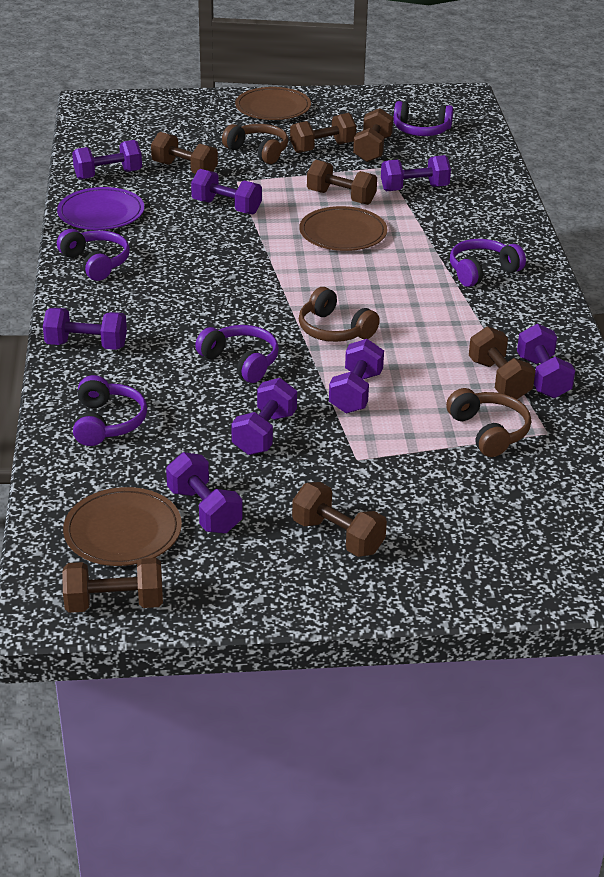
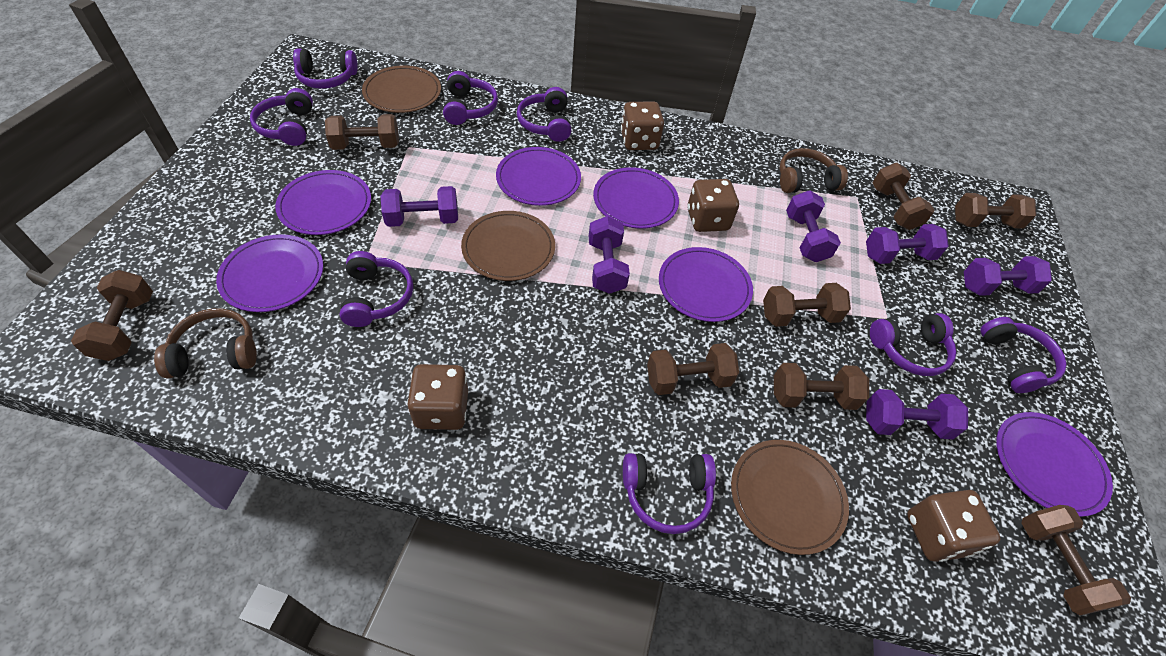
brown dice: 0 -> 4
brown dumbbell: 7 -> 8
brown headphones: 3 -> 2
purple dumbbell: 8 -> 6
purple headphones: 5 -> 8
purple plate: 1 -> 6

